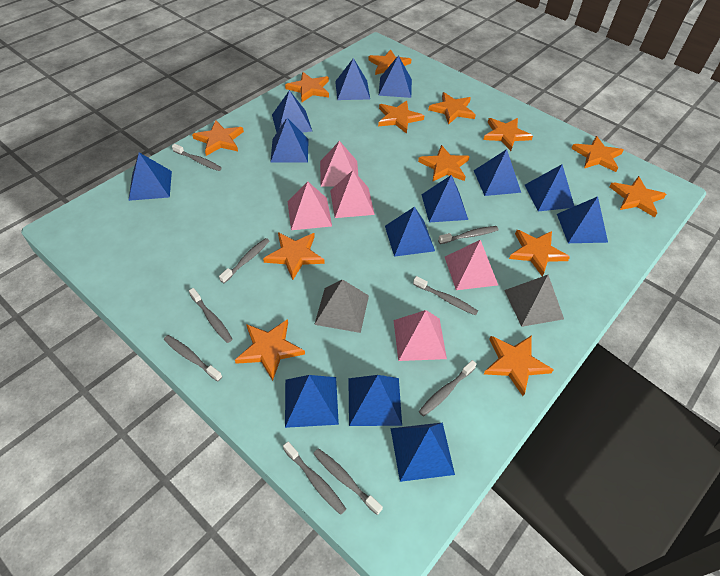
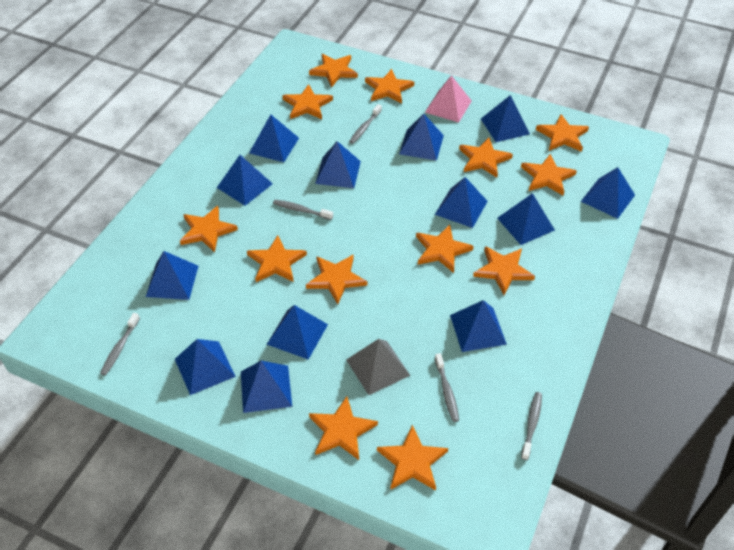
grey pyramid: 2 -> 1
grey toothbrush: 9 -> 5
pink pyramid: 5 -> 1

